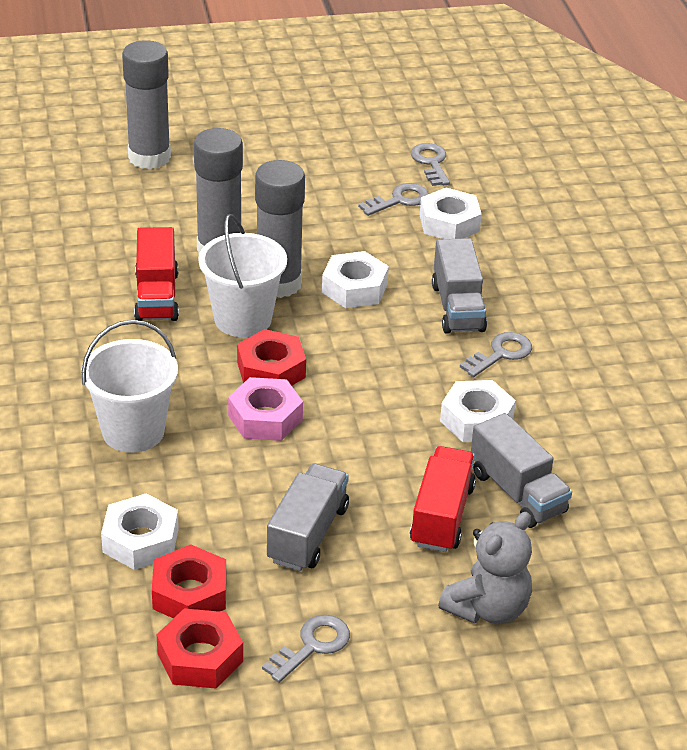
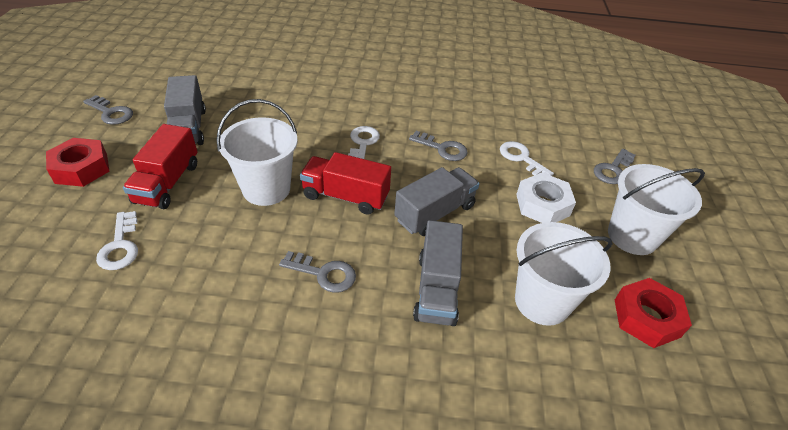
grey glue stick: 3 -> 0
grey teddy bear: 1 -> 0
pink nut: 1 -> 0
red nut: 3 -> 2
white bucket: 2 -> 3
white key: 0 -> 3
white nut: 4 -> 1

